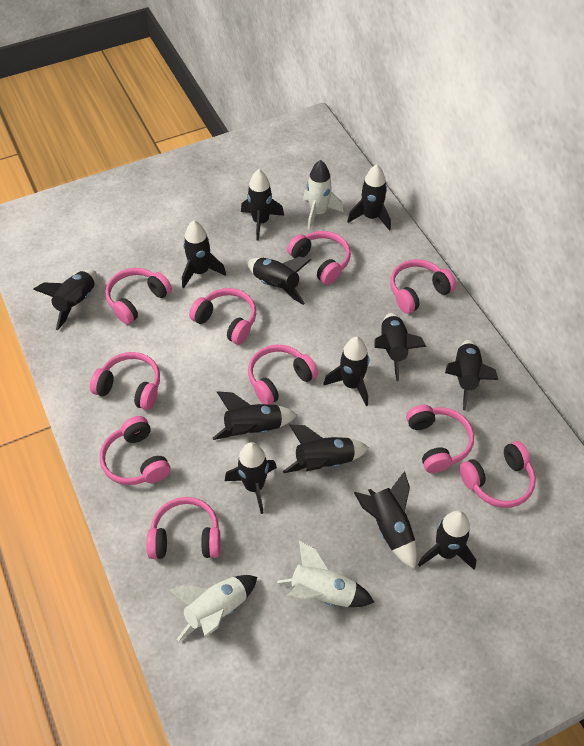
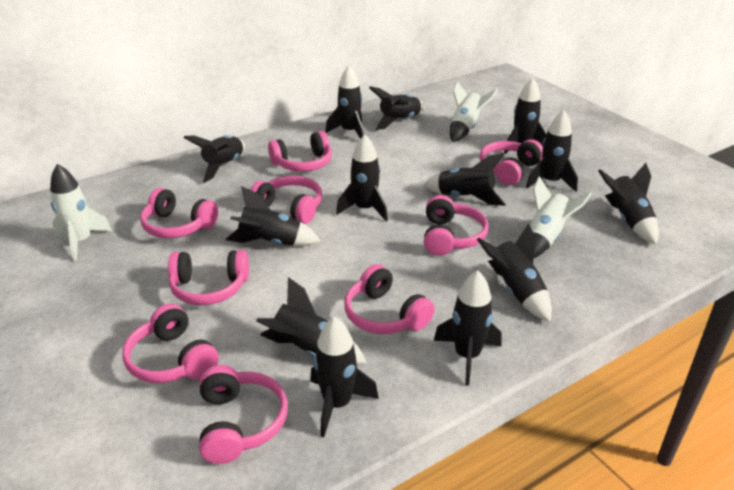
pink headphones: 10 -> 9

